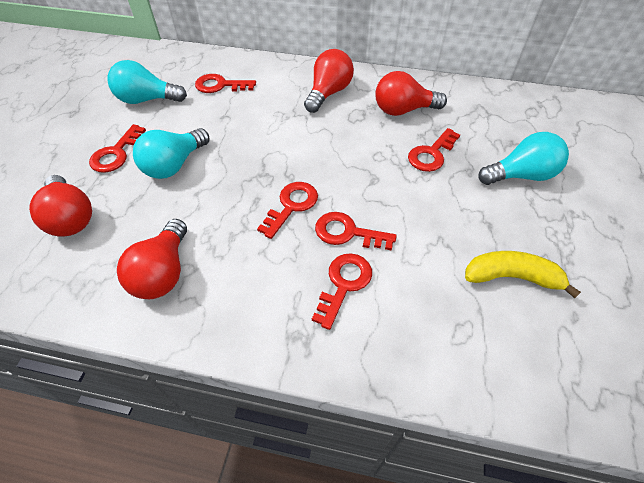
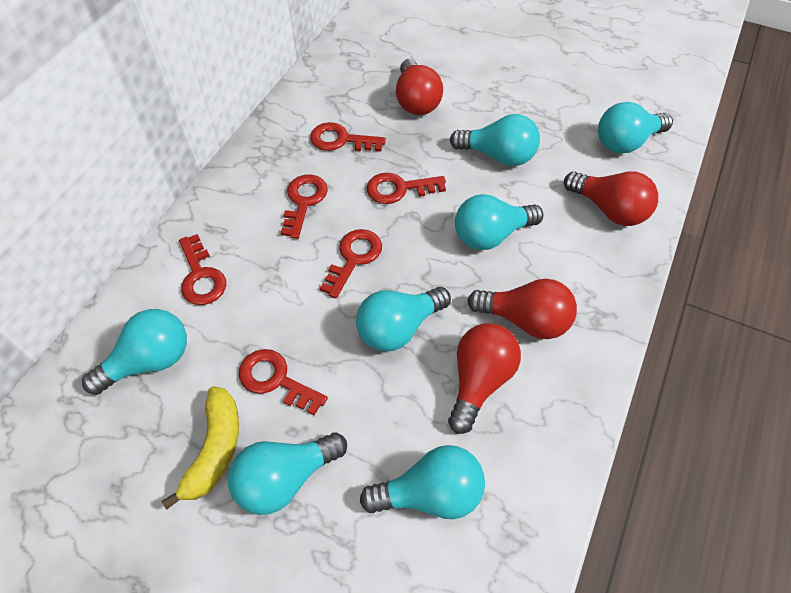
turquoise light bulb: 3 -> 7

